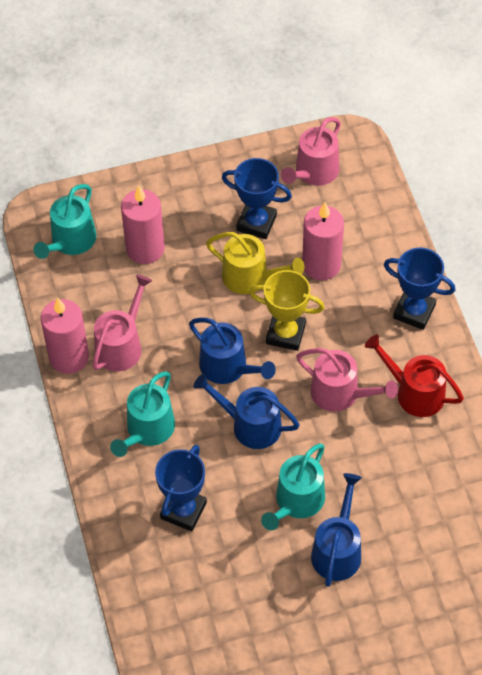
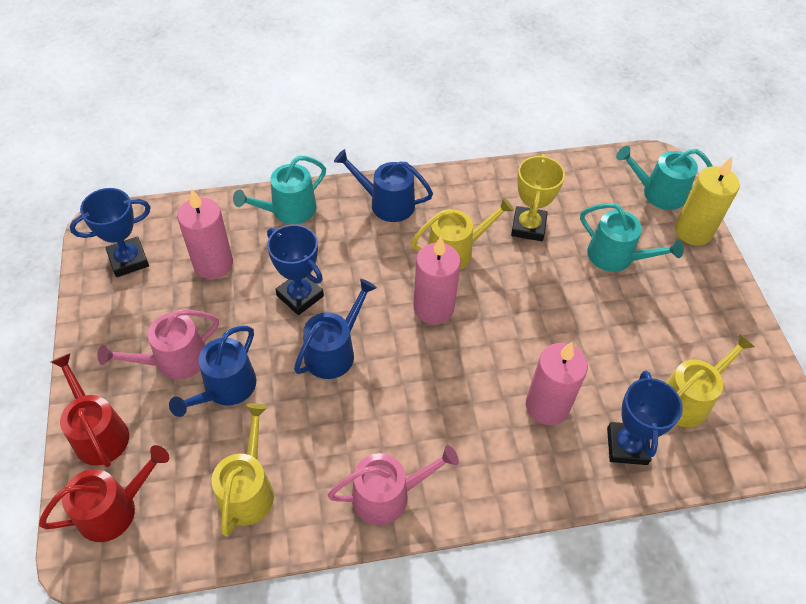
pink watering can: 3 -> 2
red watering can: 1 -> 2
yellow candle: 0 -> 1
yellow watering can: 1 -> 3

